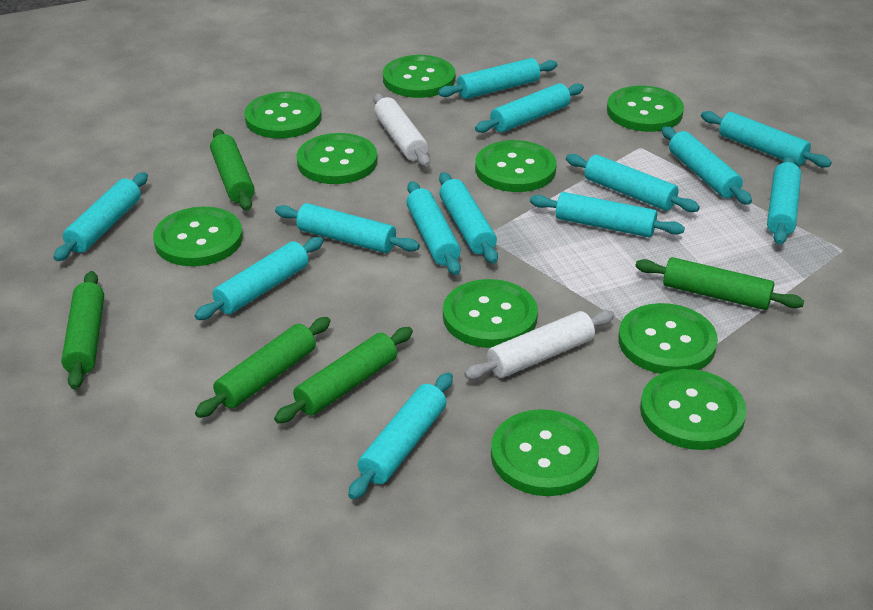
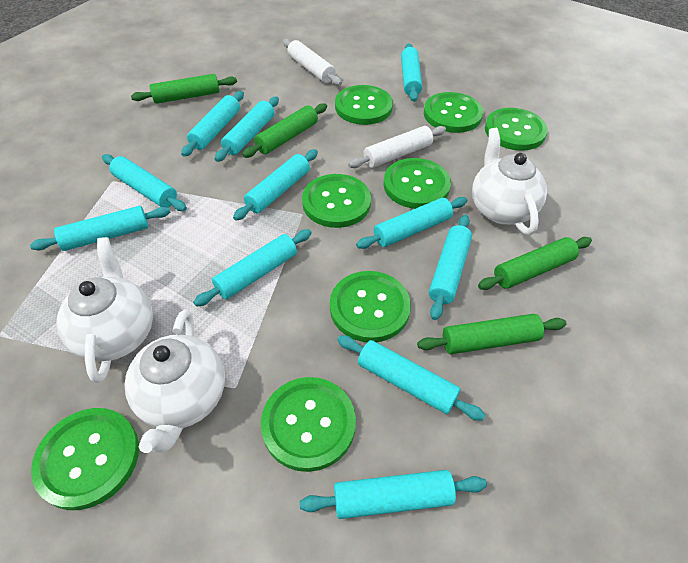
green button: 10 -> 8
green rolling pin: 5 -> 4
turquoise rolling pin: 13 -> 11
white teapot: 0 -> 3

